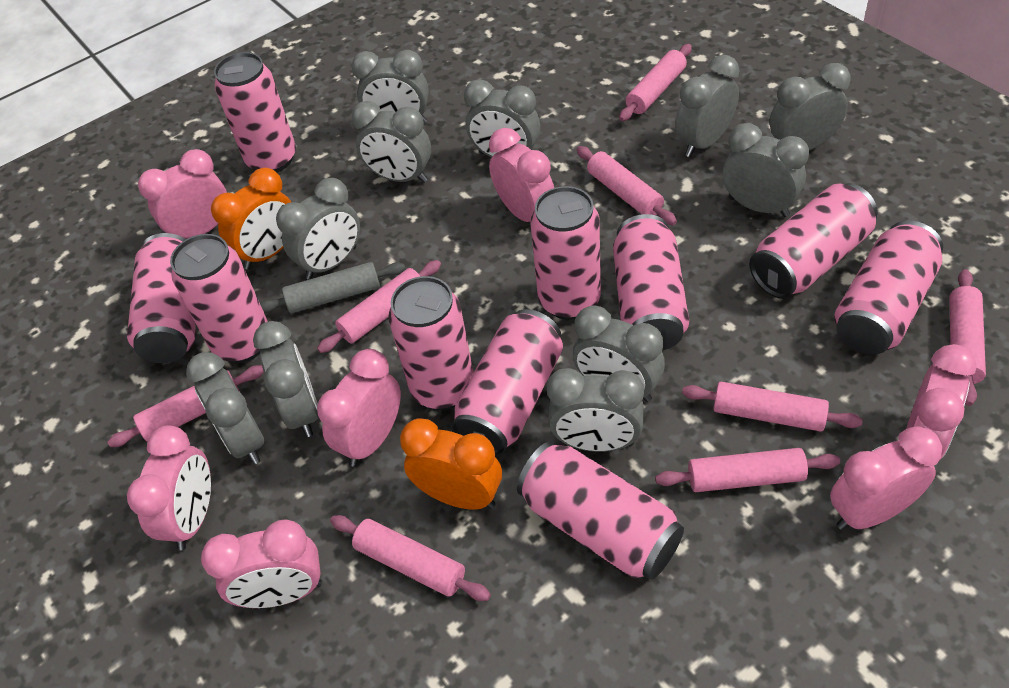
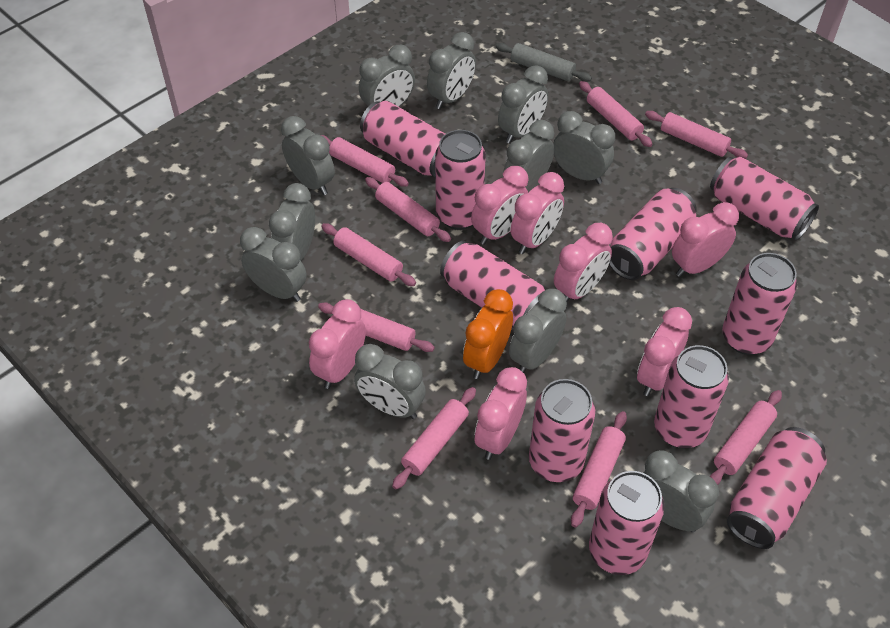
orange clock: 2 -> 1
pink rolling pin: 8 -> 9

